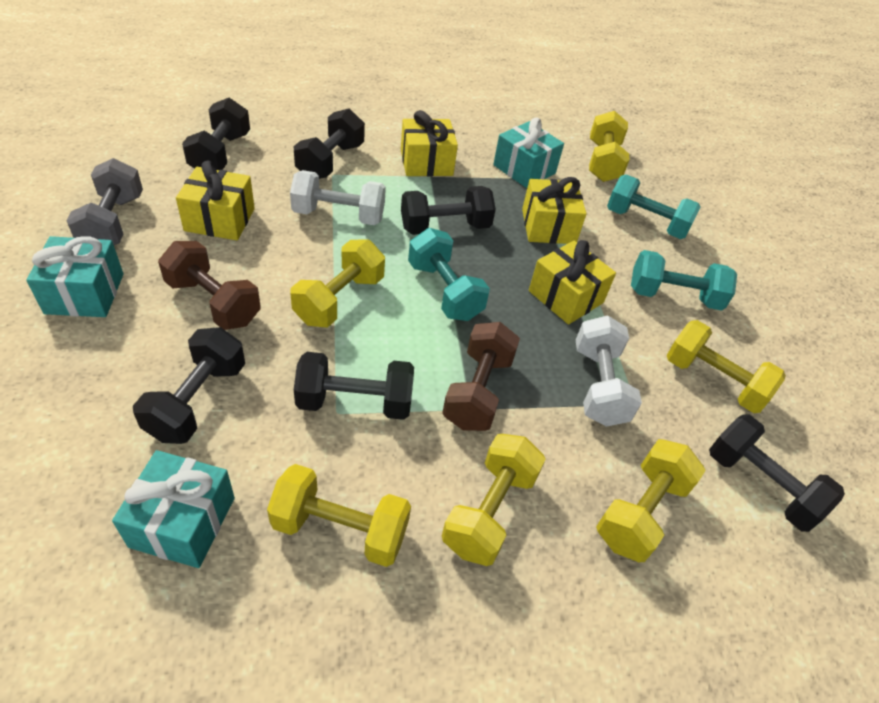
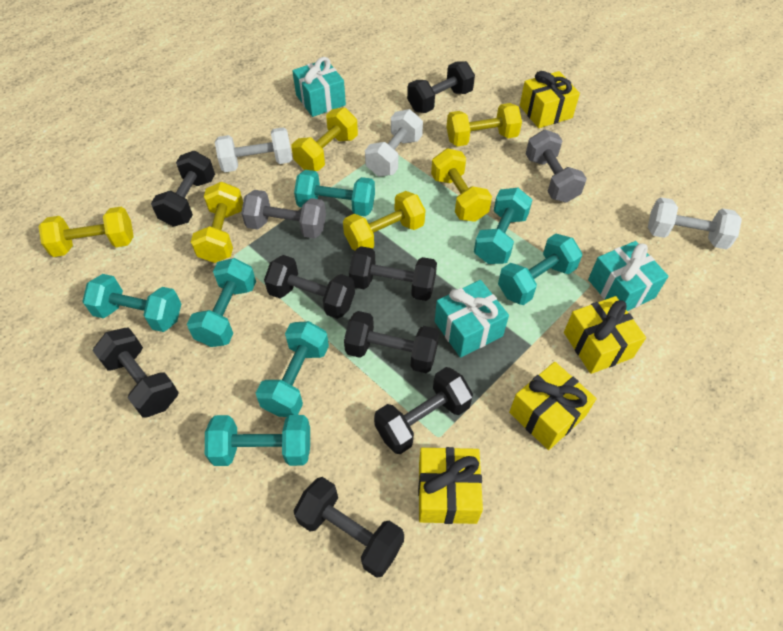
black dumbbell: 6 -> 8
brown dumbbell: 2 -> 0
grey dumbbell: 1 -> 2
turquoise dumbbell: 3 -> 7
white dumbbell: 2 -> 3

